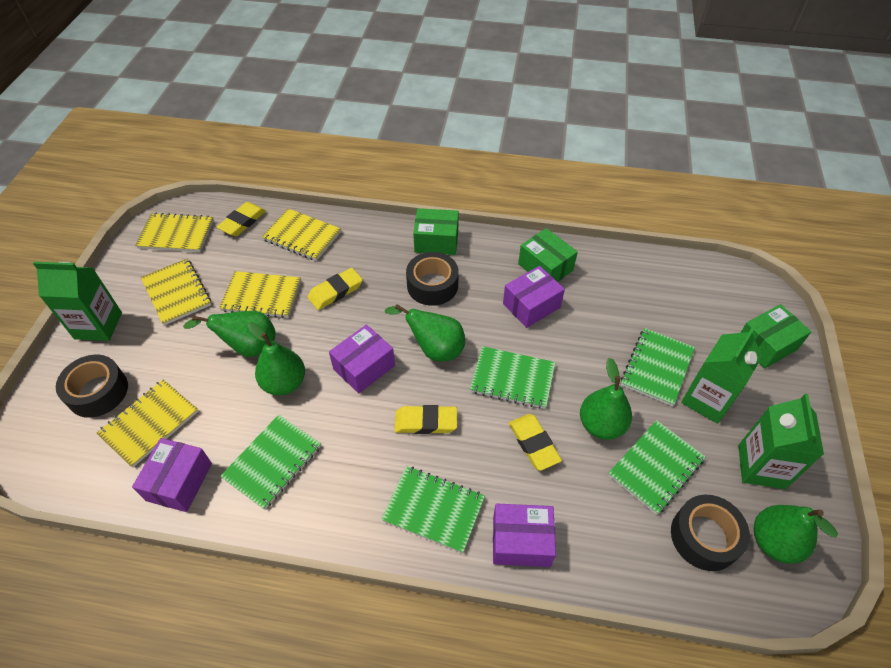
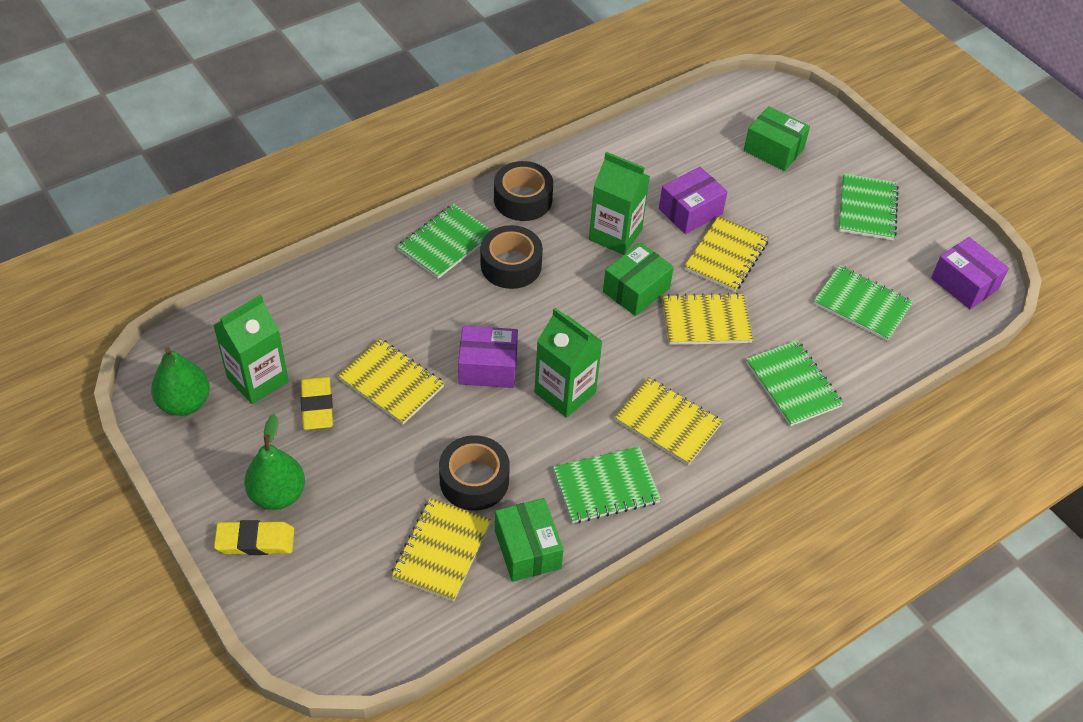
green pear: 5 -> 2
purple box: 4 -> 3
yellow eraser: 4 -> 2

